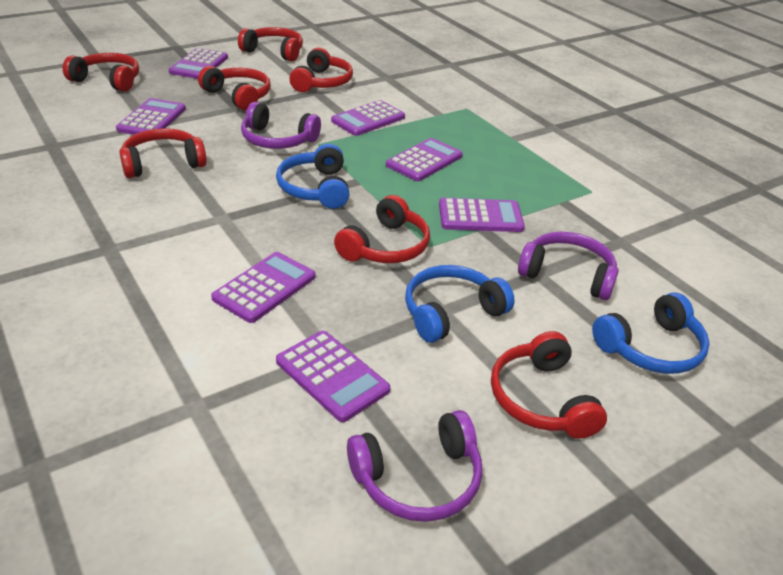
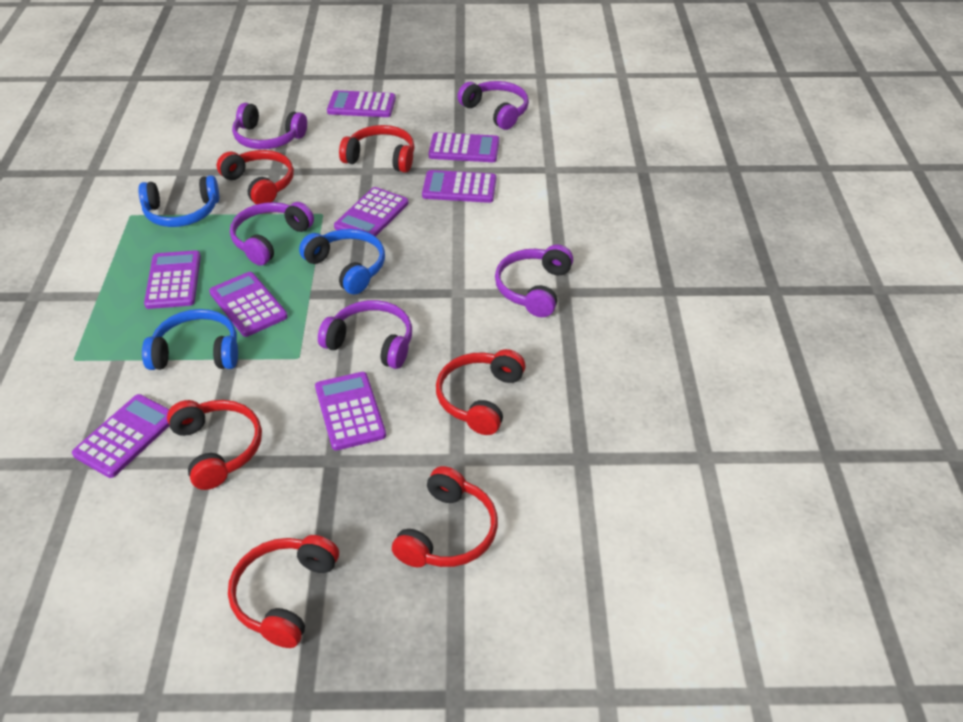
purple calculator: 7 -> 8
purple headphones: 3 -> 5
red headphones: 7 -> 6

